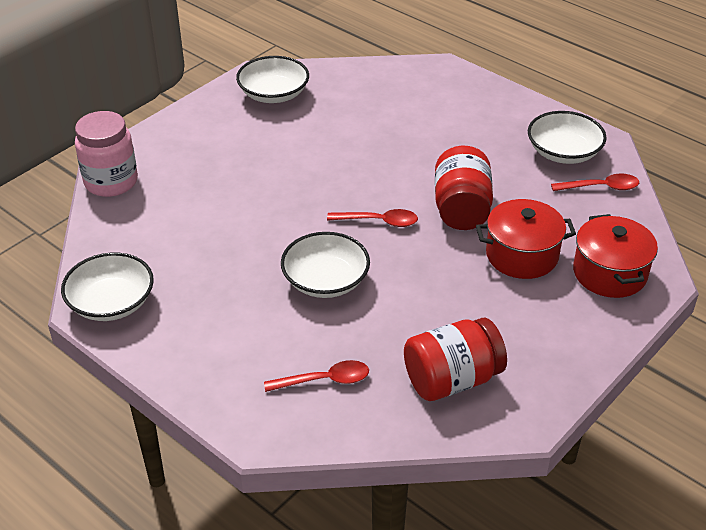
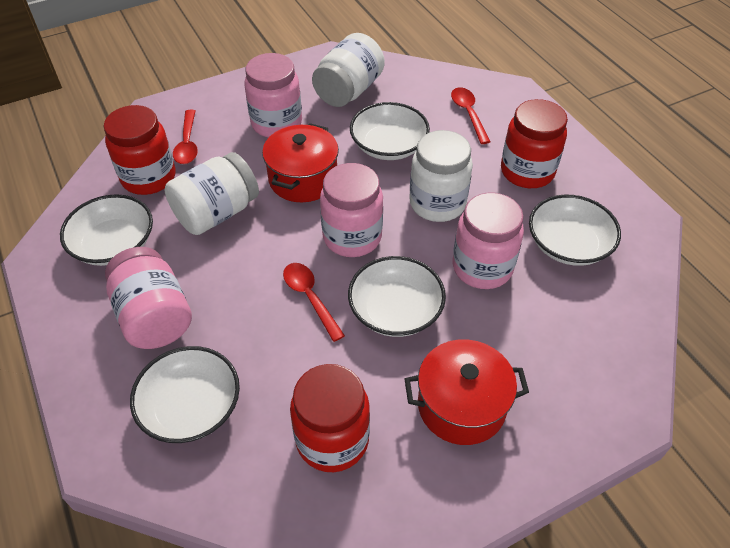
pink jar: 1 -> 4
red jar: 2 -> 3
white bowl: 4 -> 5
white jar: 0 -> 3

